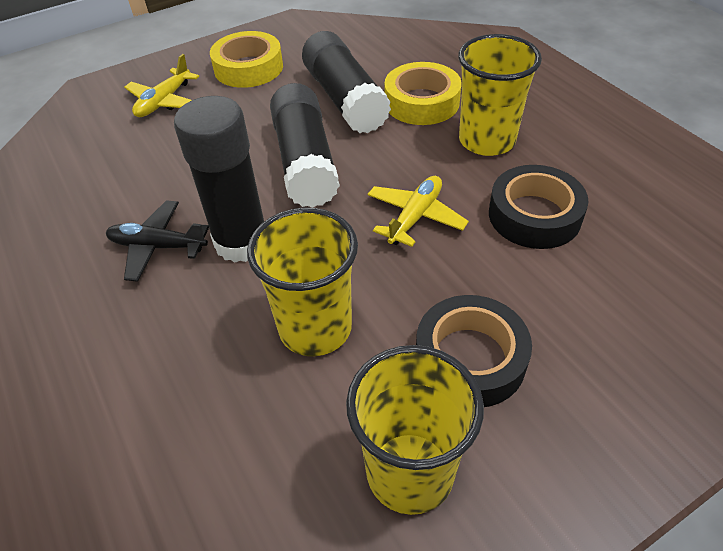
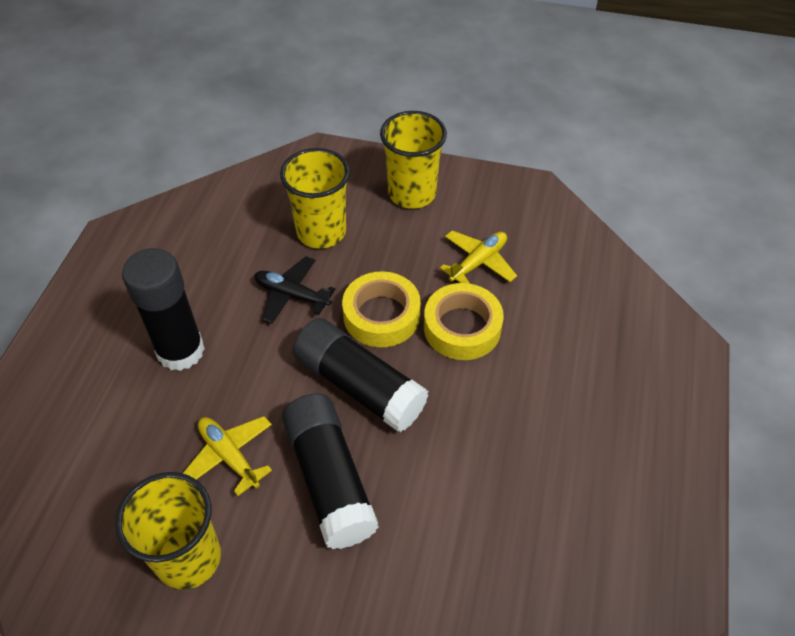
black tape: 2 -> 0

